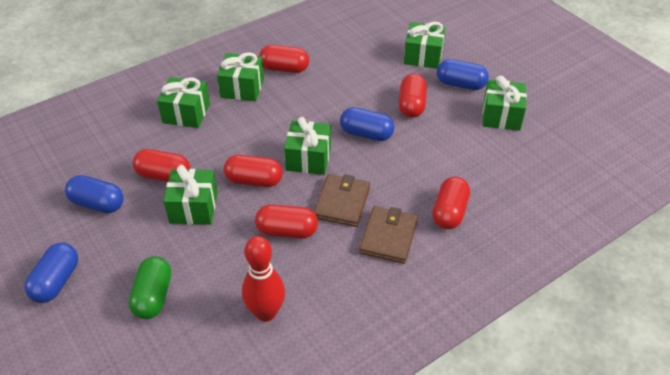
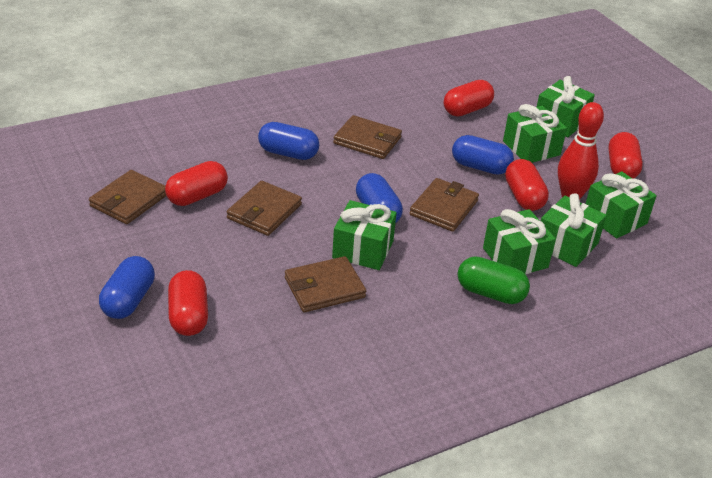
brown wallet: 2 -> 5
red capsule: 6 -> 5

